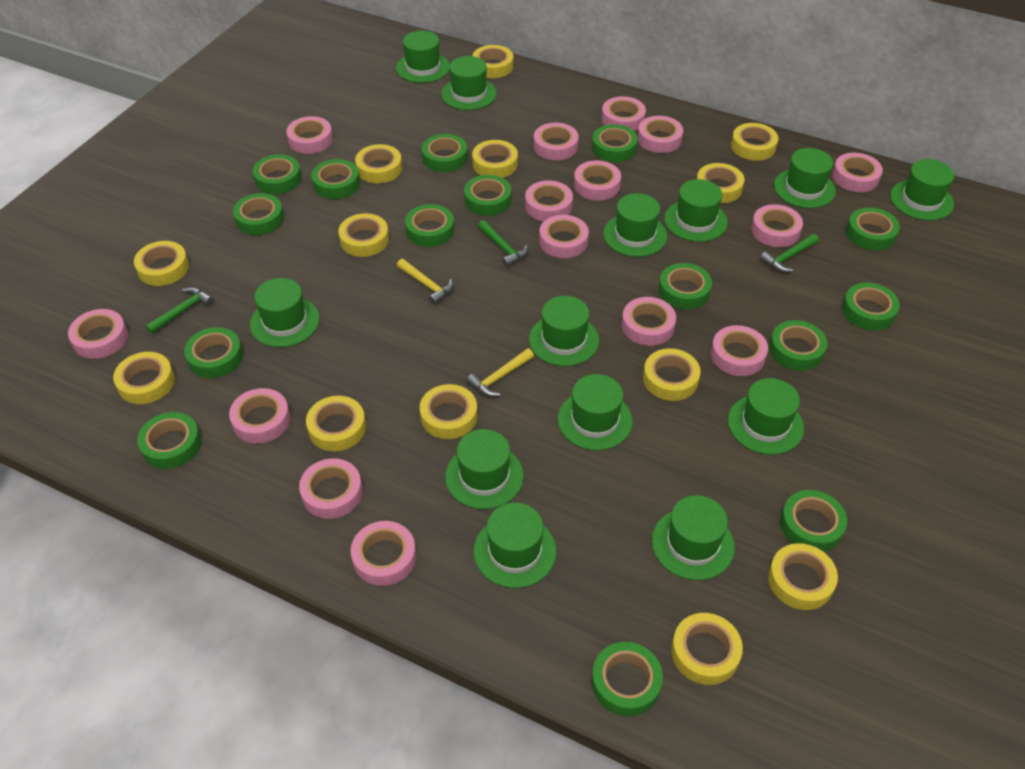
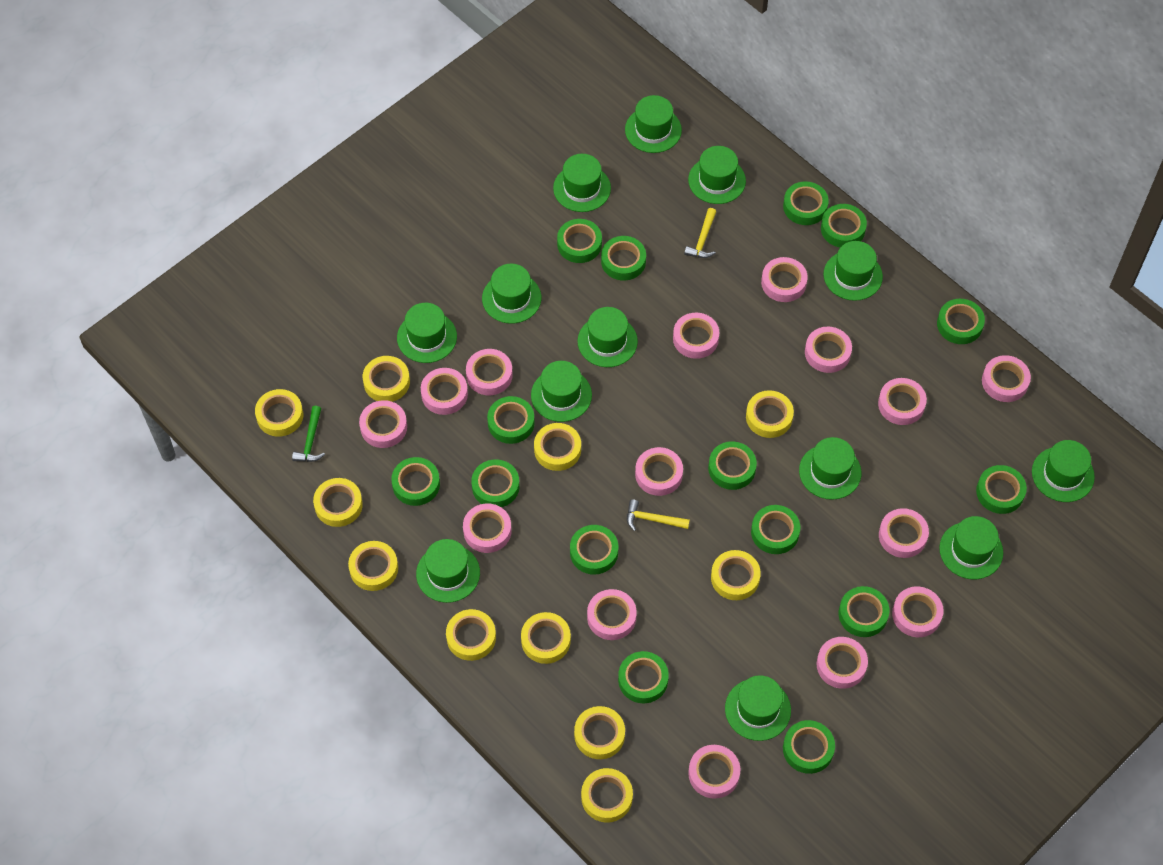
green hammer: 3 -> 1
yellow tape: 13 -> 11

